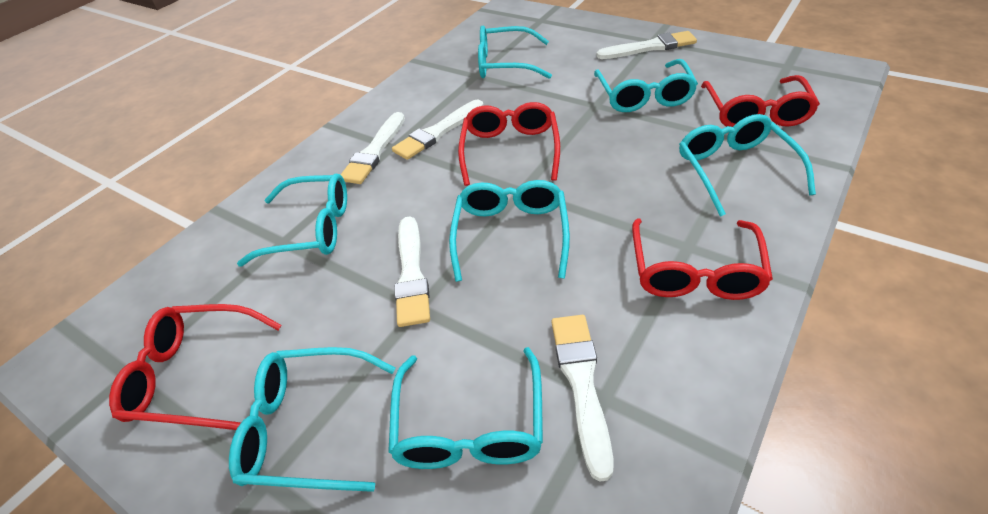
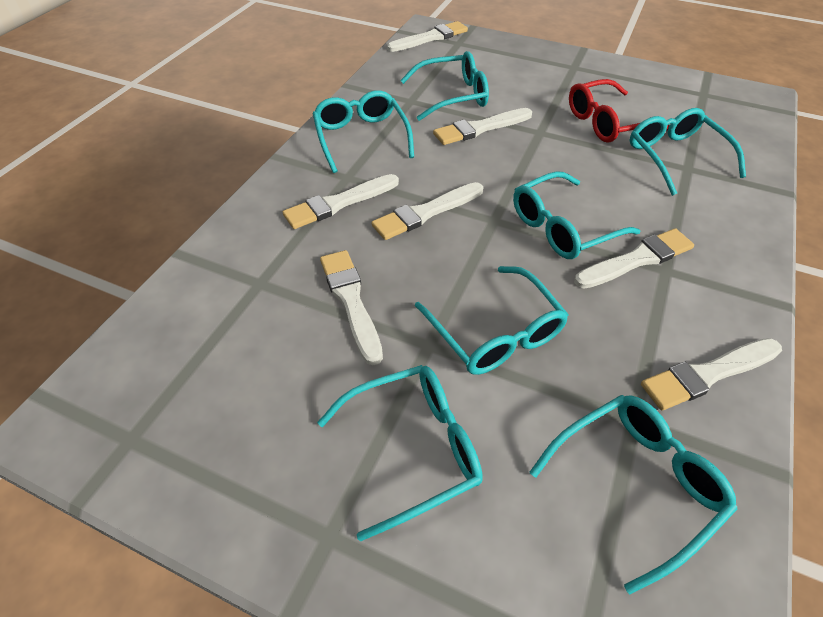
red glasses: 4 -> 1
white brush: 5 -> 7

